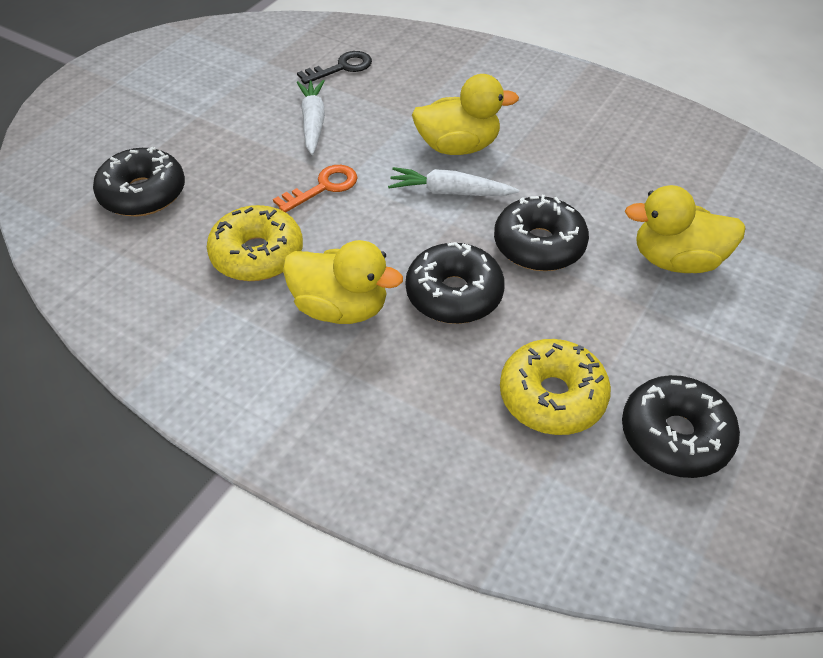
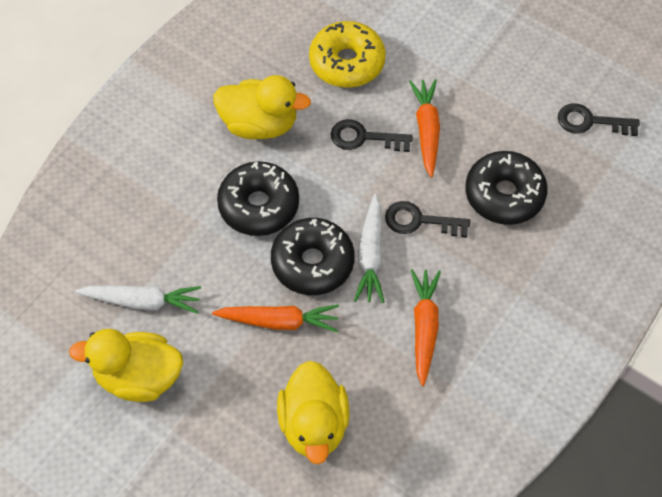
black donut: 4 -> 3
black key: 1 -> 3
orange carrot: 0 -> 3
orange key: 1 -> 0
yellow donut: 2 -> 1

